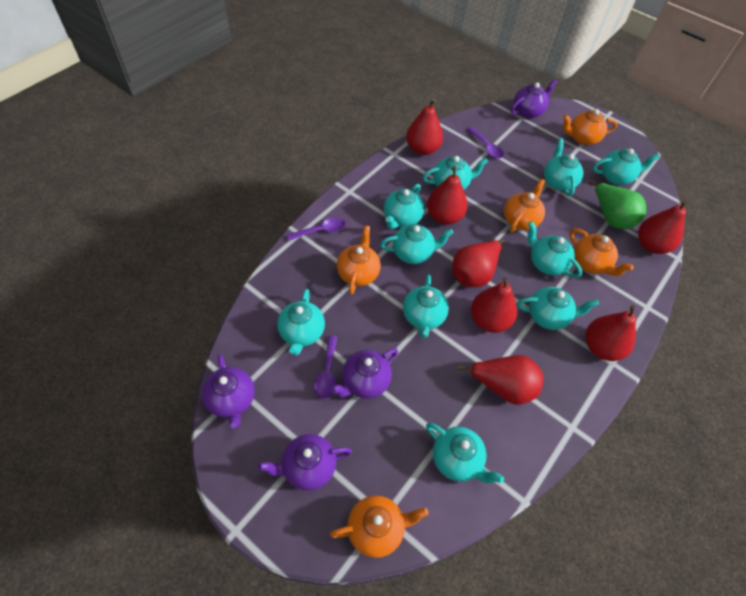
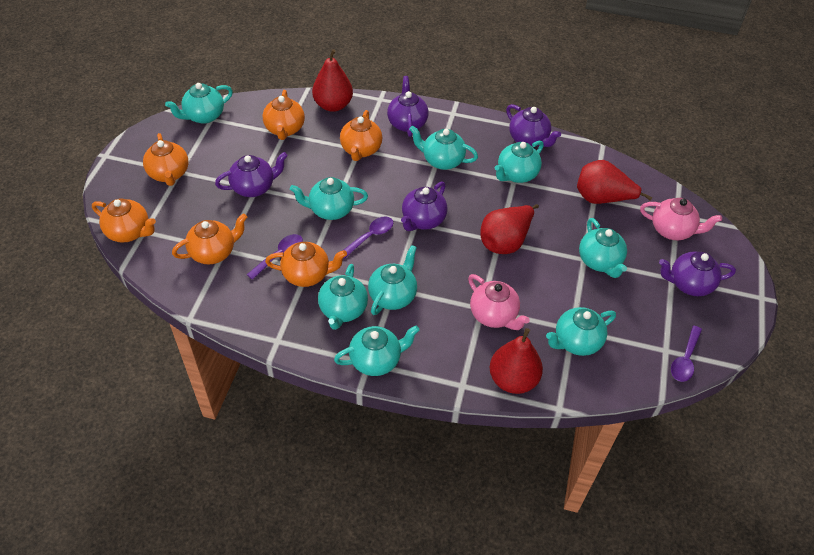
green pear: 1 -> 0
orange teapot: 5 -> 6
pink teapot: 0 -> 2
purple teapot: 4 -> 5
red pear: 7 -> 4
turquoise teapot: 10 -> 9

